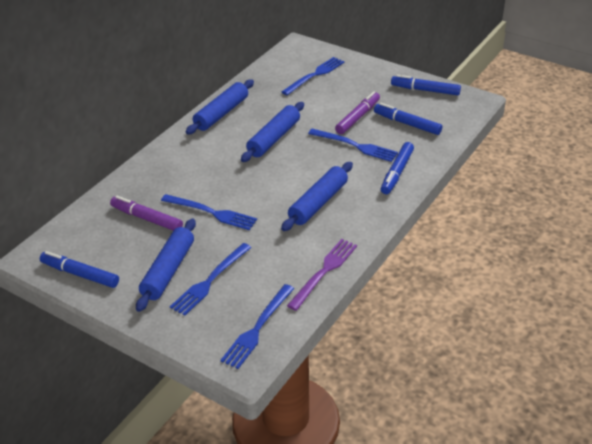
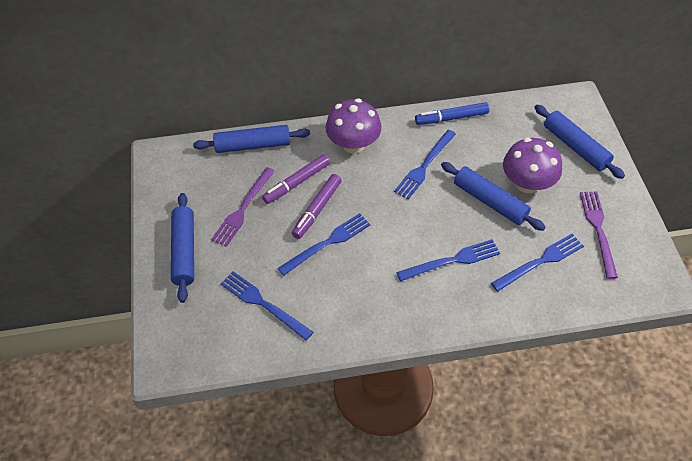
blue marker: 4 -> 1
purple fork: 1 -> 2
purple mushroom: 0 -> 2

